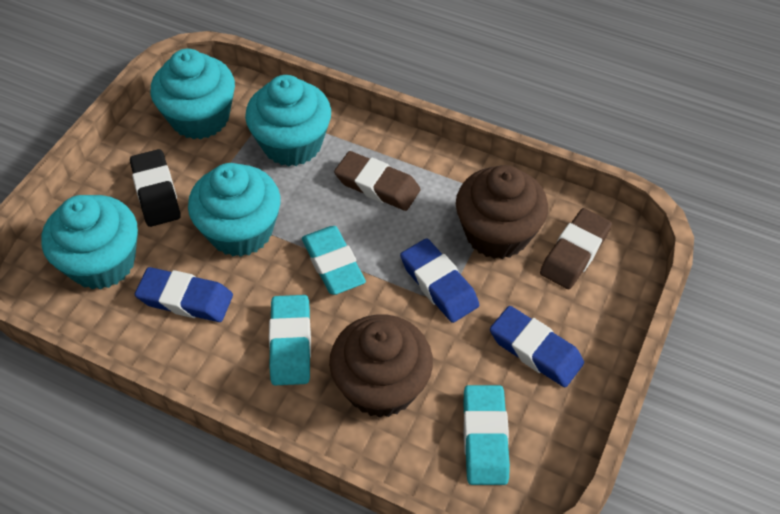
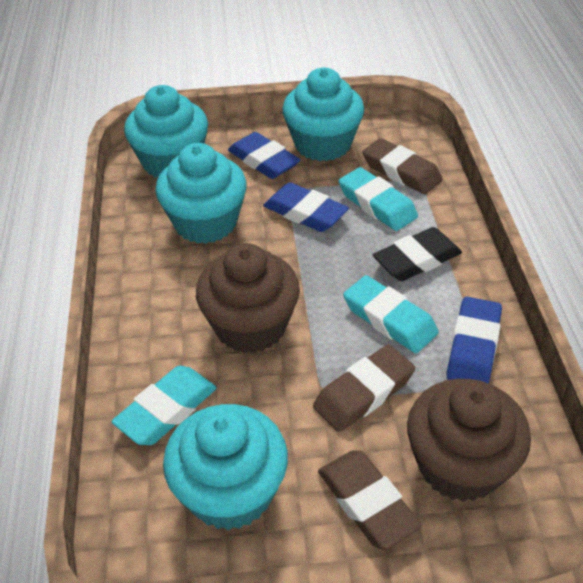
brown eraser: 2 -> 3

